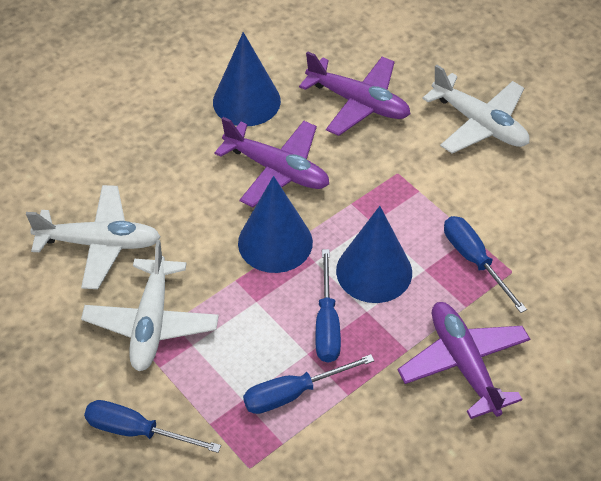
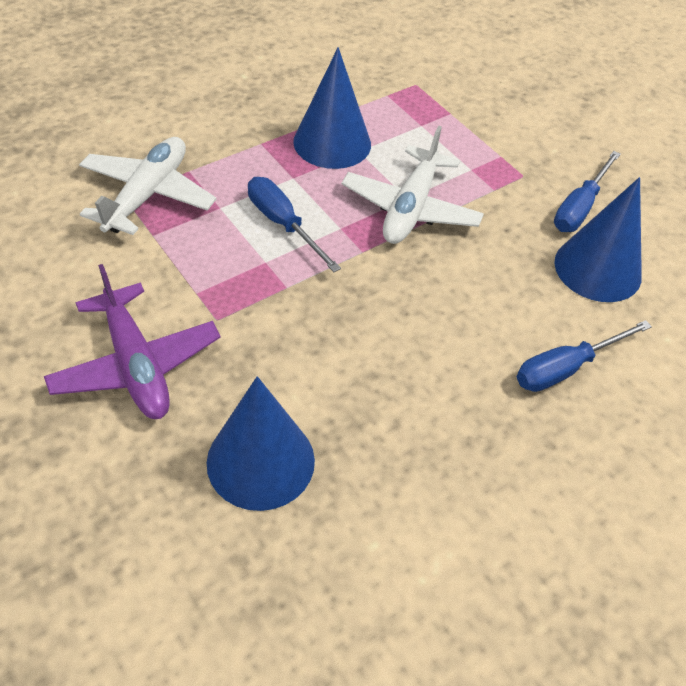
blue screwdriver: 4 -> 3
purple plane: 3 -> 1
white plane: 3 -> 2

